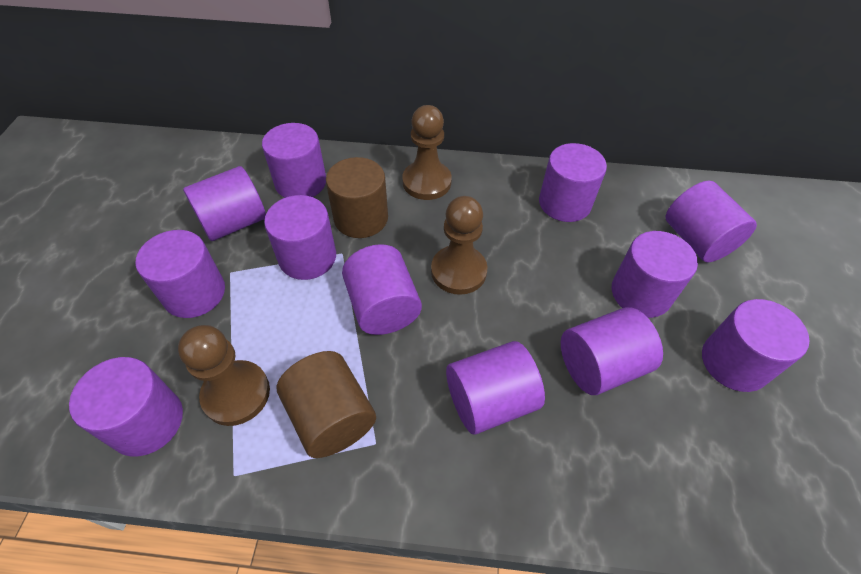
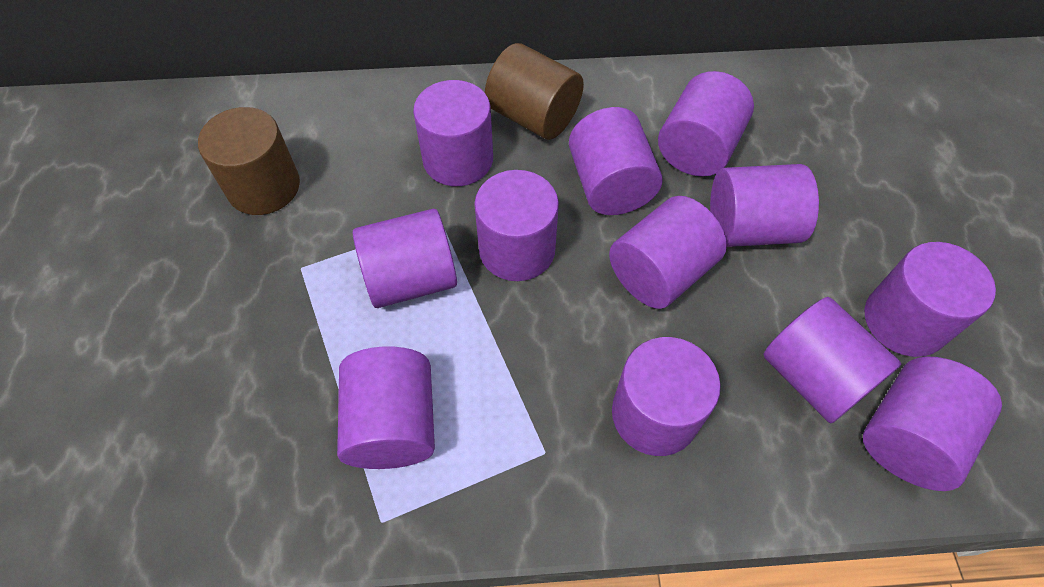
brown pawn: 3 -> 0

